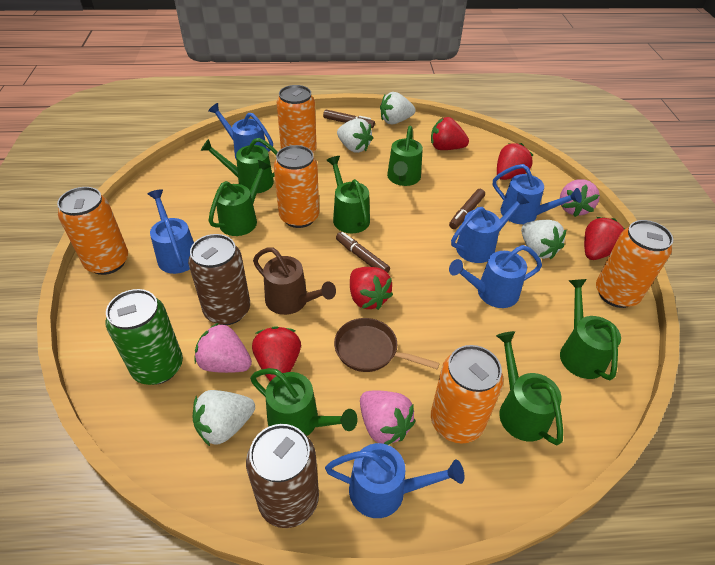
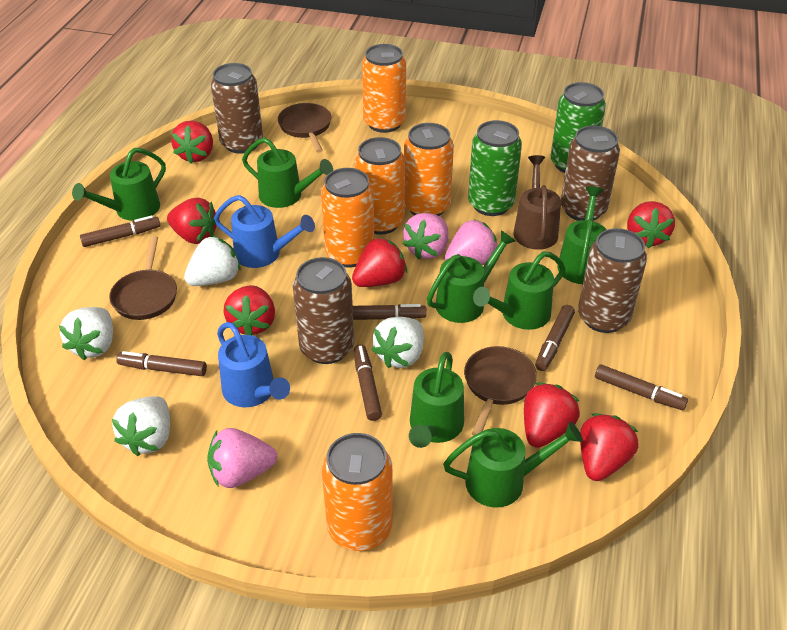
blue watering can: 6 -> 2
brown can: 2 -> 4
brown marker: 3 -> 6
brown pan: 1 -> 3
green can: 1 -> 2
red strawberry: 5 -> 7

